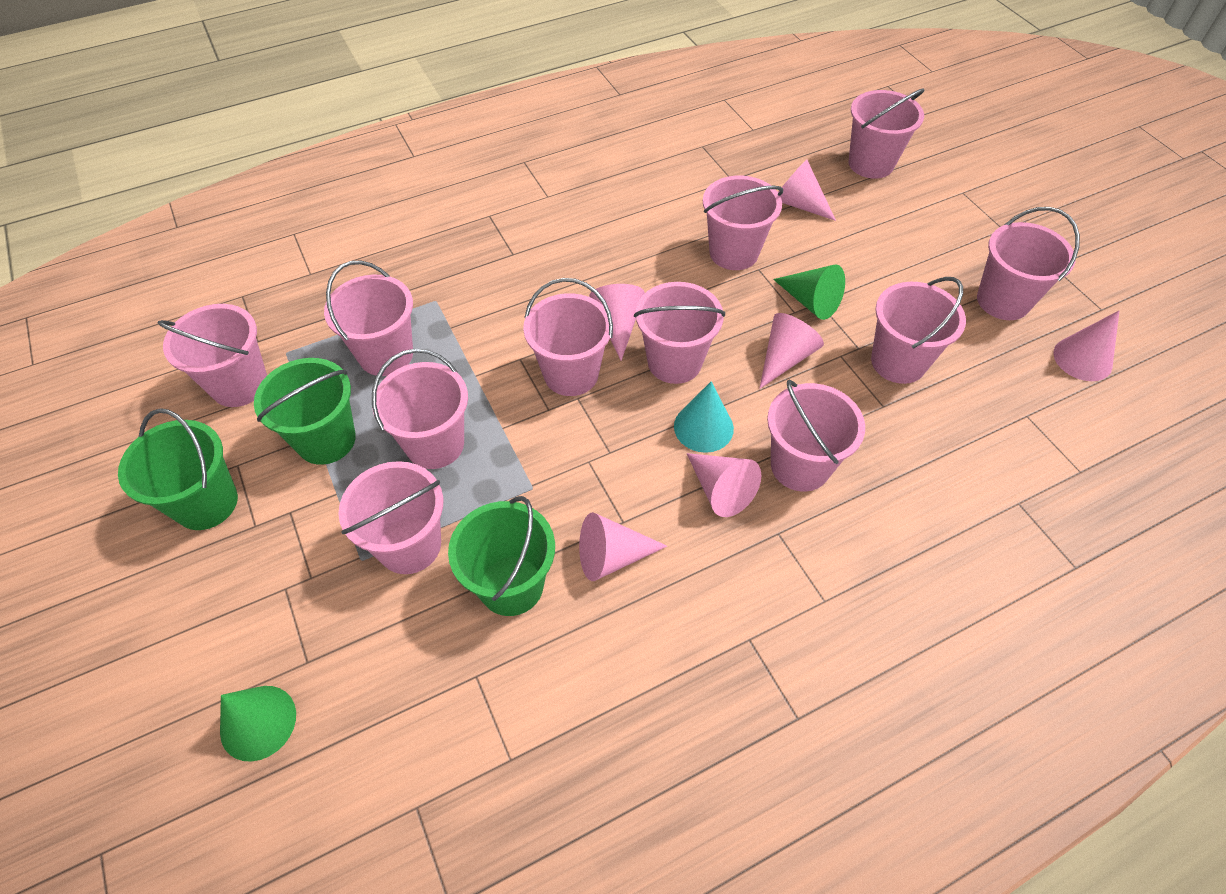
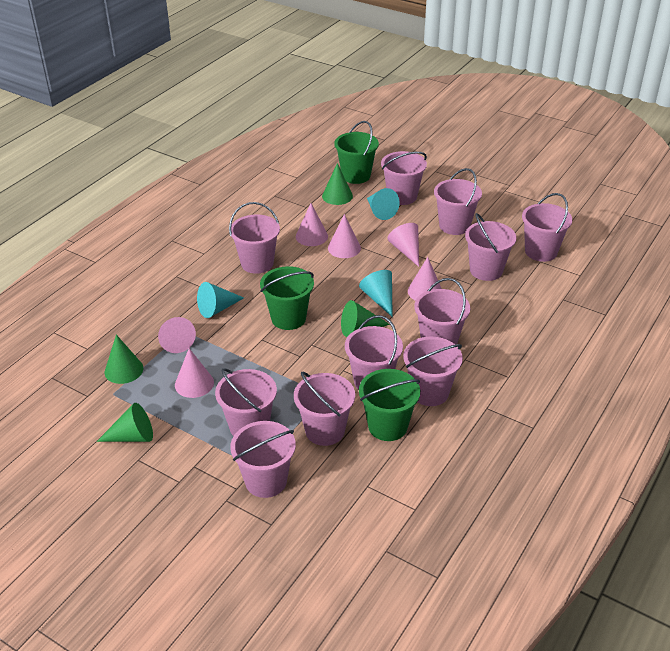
green cone: 2 -> 4
turquoise cone: 1 -> 3

